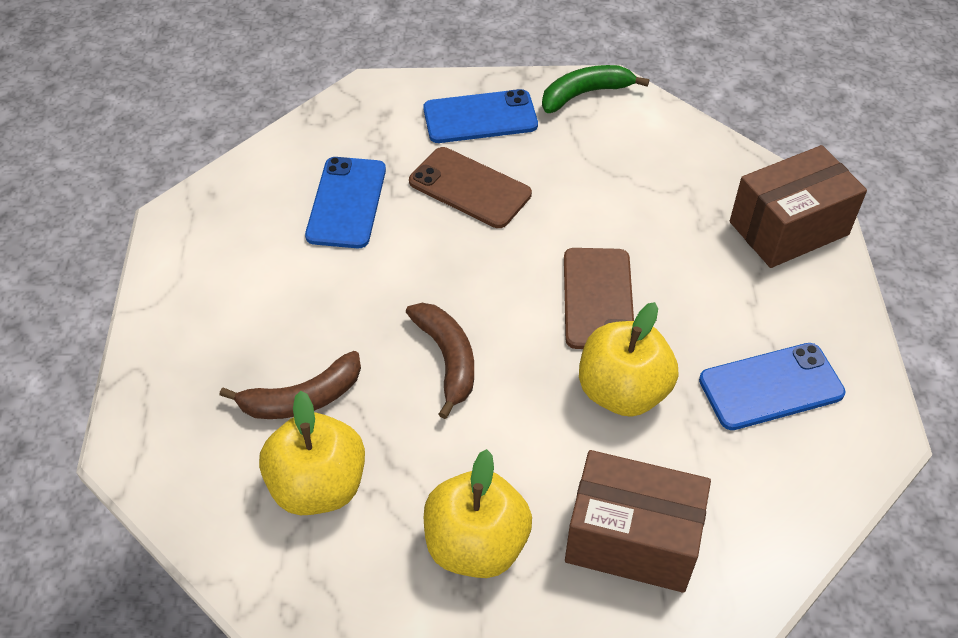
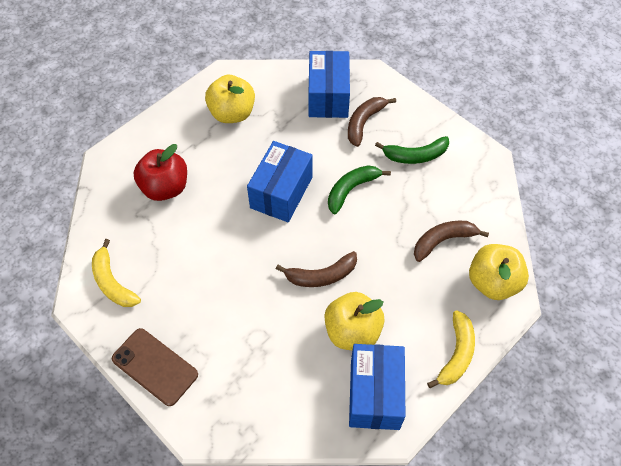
blue box: 0 -> 3
blue phone: 3 -> 0
brown banana: 2 -> 3
brown box: 2 -> 0
brown phone: 2 -> 1
green banana: 1 -> 2
red apple: 0 -> 1
yellow banana: 0 -> 2

